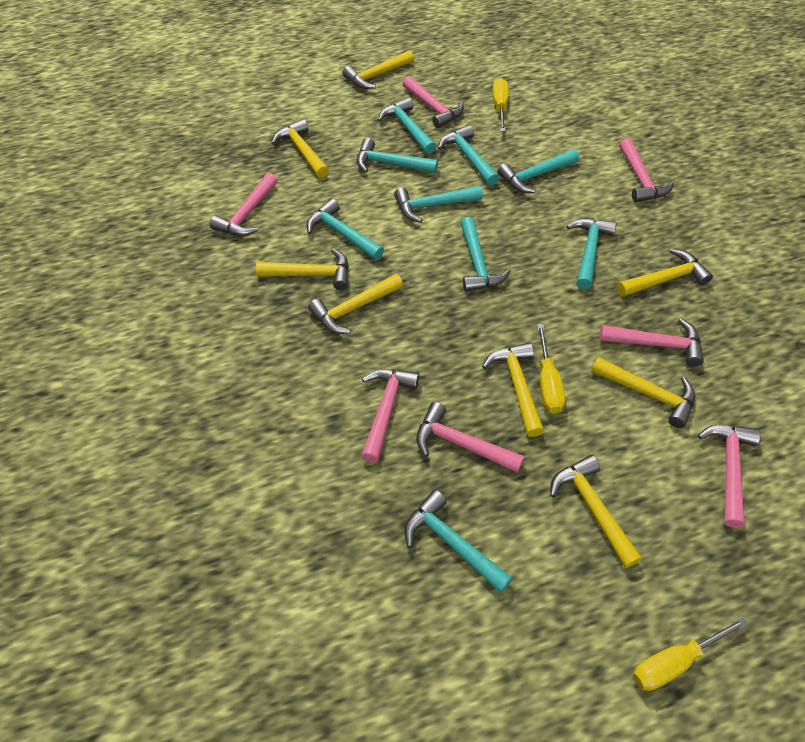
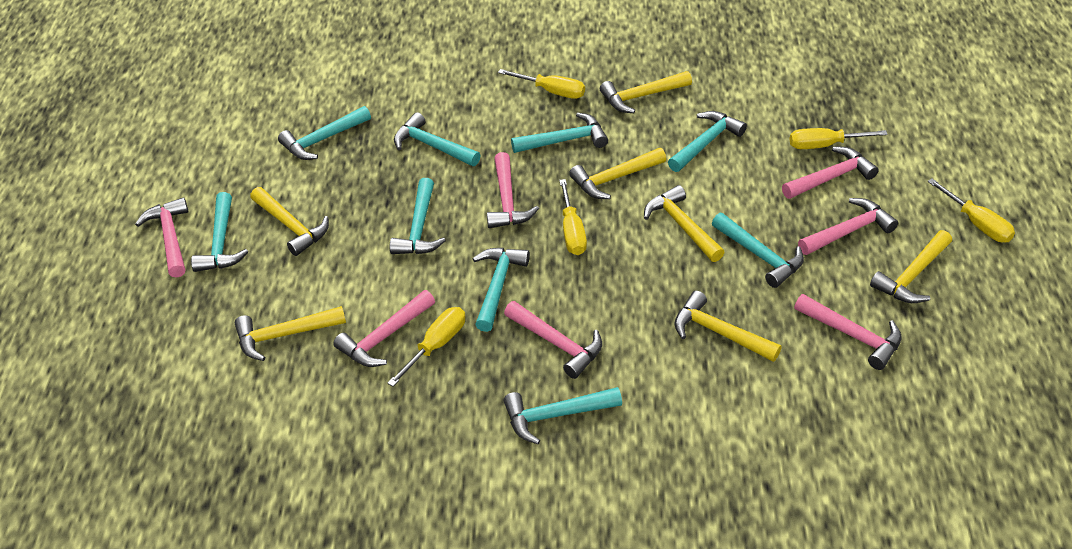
yellow hammer: 8 -> 7
yellow screwdriver: 3 -> 5

